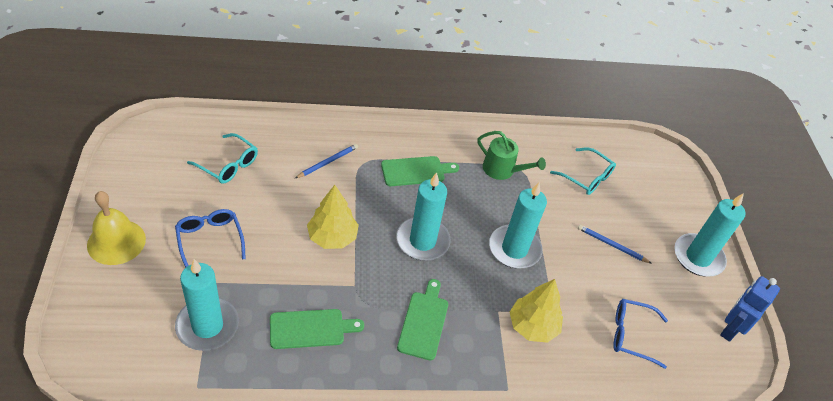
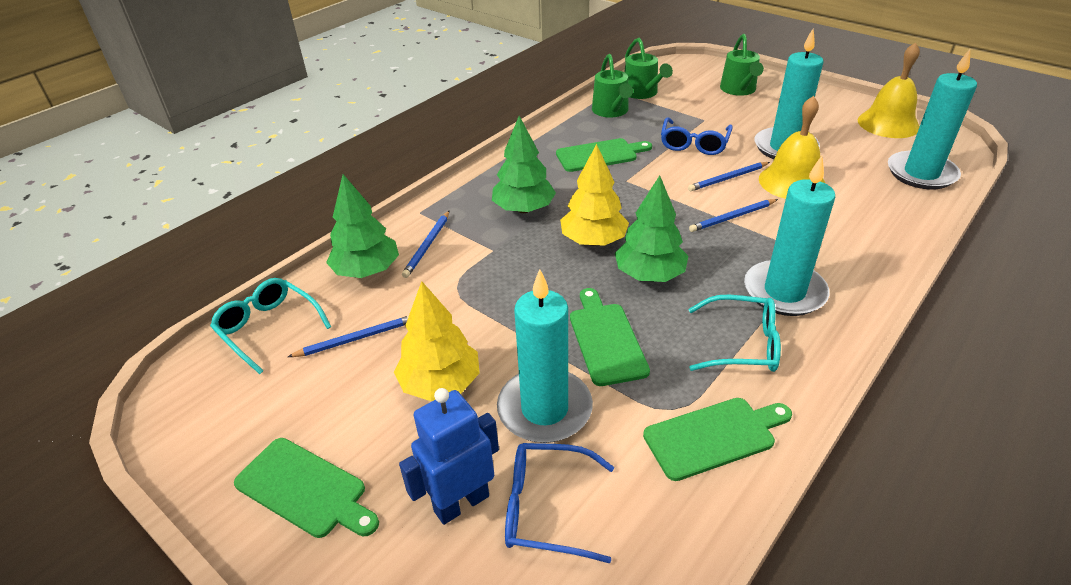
blue pencil: 2 -> 4
green cutting board: 3 -> 4
green tree: 0 -> 3
green watering can: 1 -> 3
yellow bell: 1 -> 2

